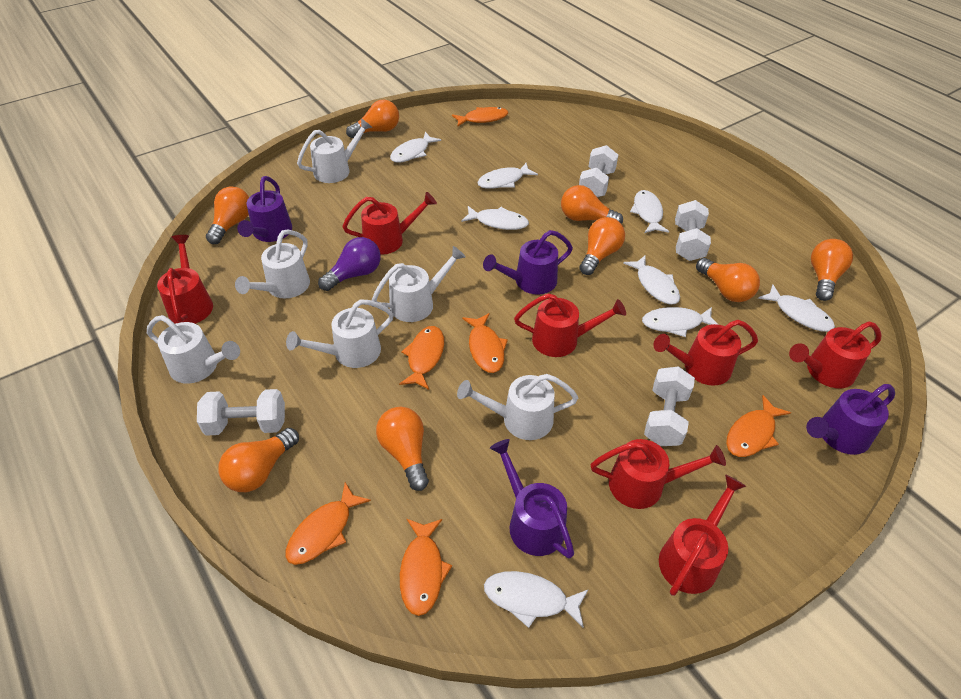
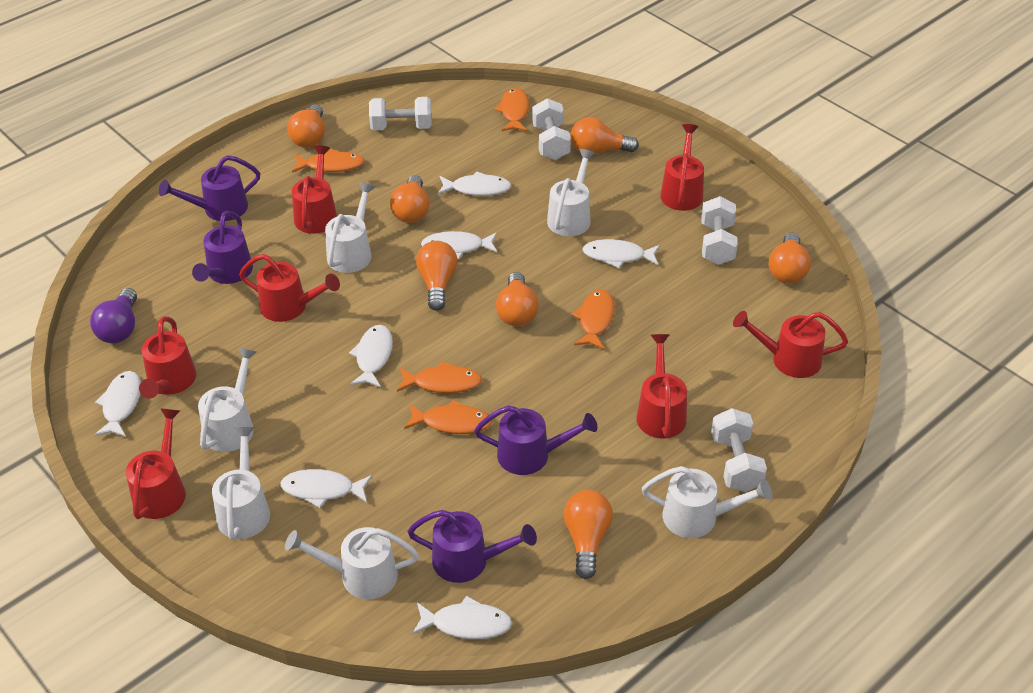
orange fish: 6 -> 5
orange light bulb: 8 -> 7
white fish: 8 -> 7

